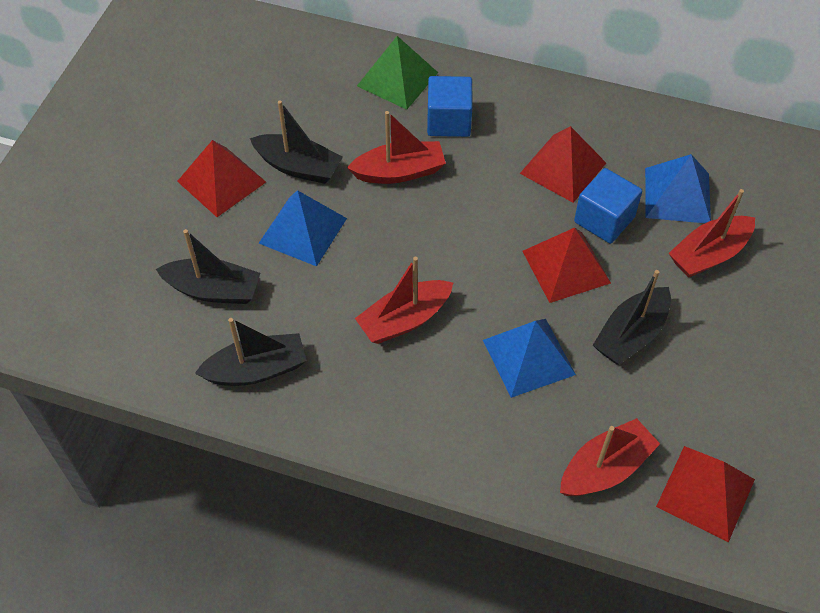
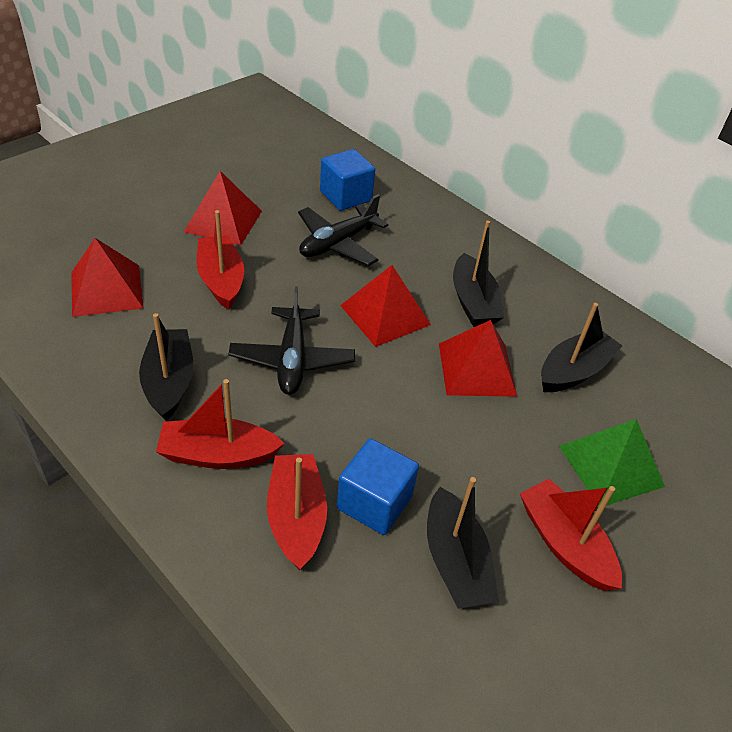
black plane: 0 -> 2
blue pyramid: 3 -> 0

